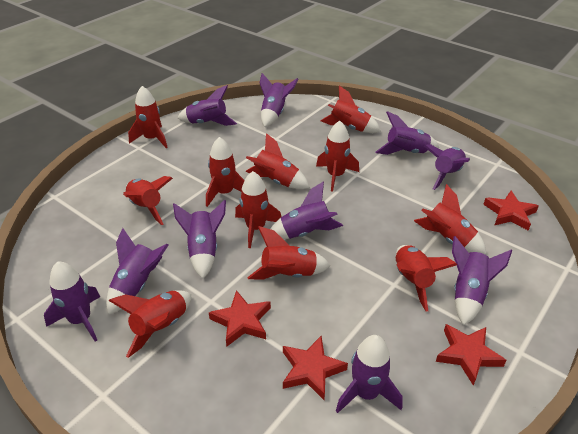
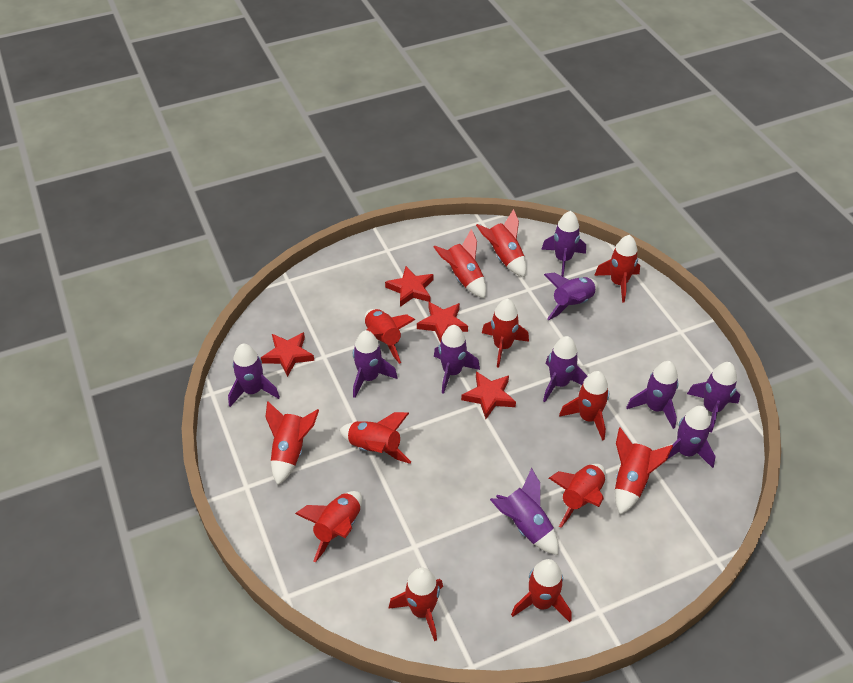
red rocket: 11 -> 13

